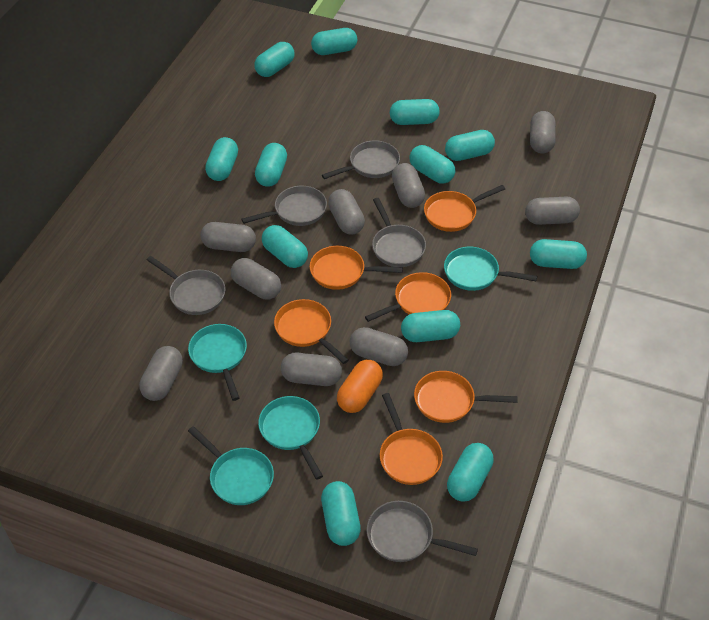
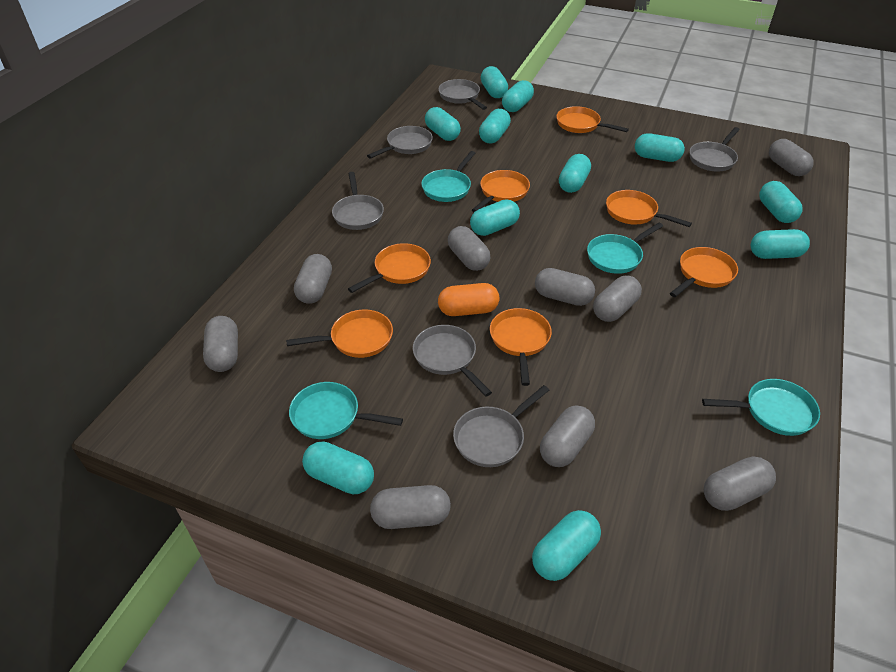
grey pan: 5 -> 6
orange pan: 6 -> 7
turquoise capsule: 12 -> 11

